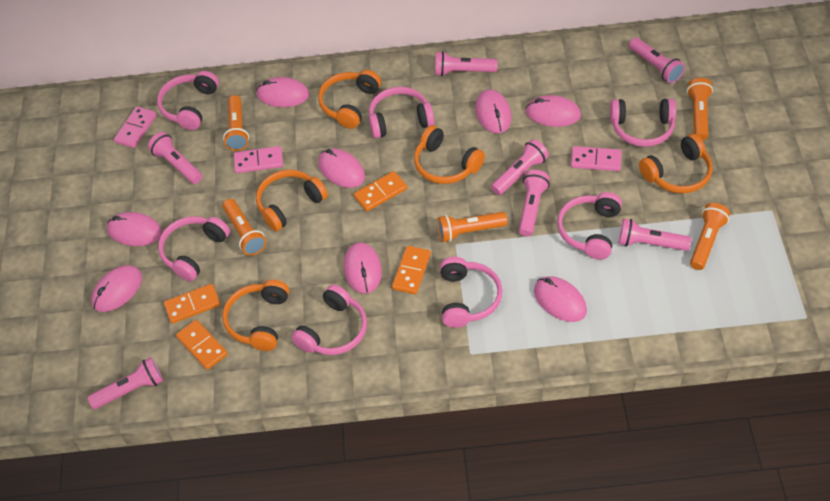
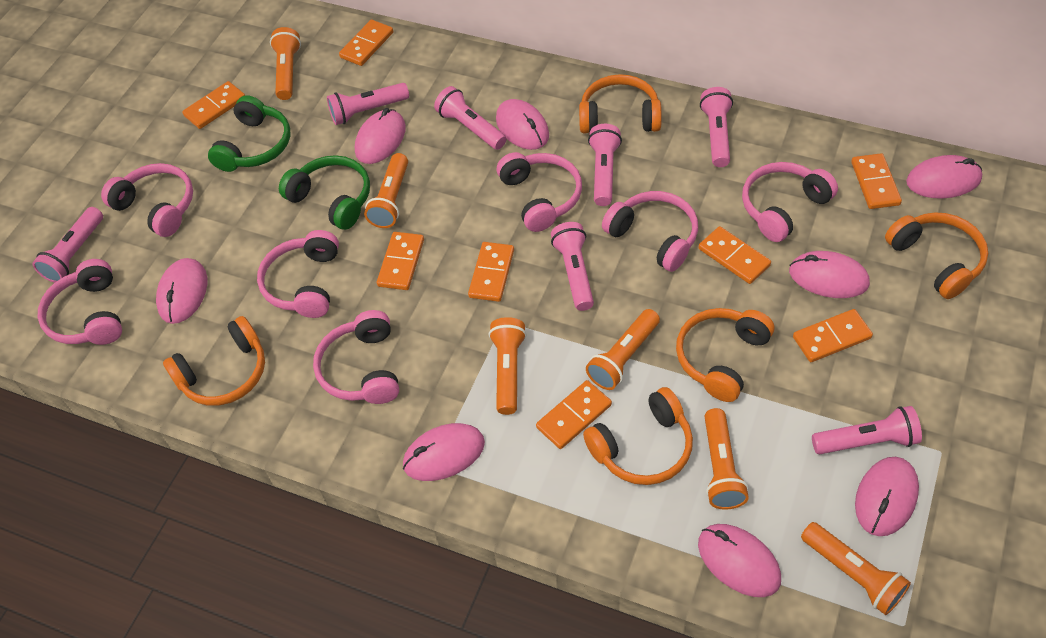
green headphones: 0 -> 2
orange domino: 4 -> 8
orange flashlight: 5 -> 6
pink domino: 3 -> 0

